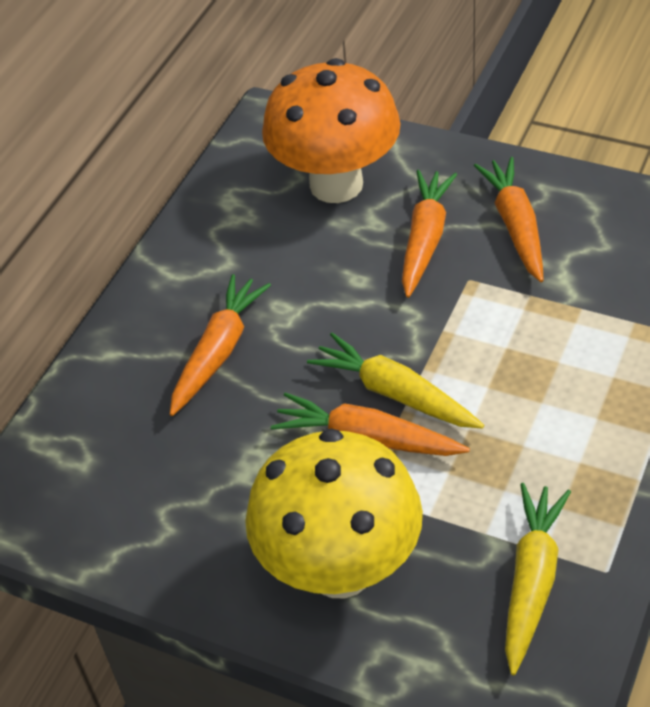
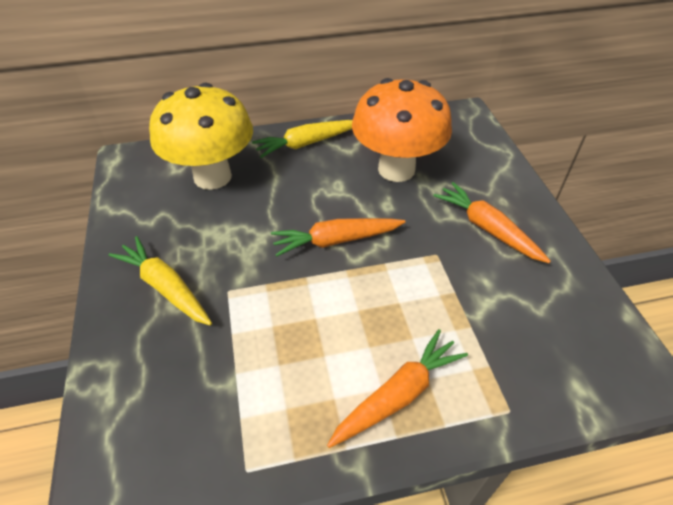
orange carrot: 4 -> 3

